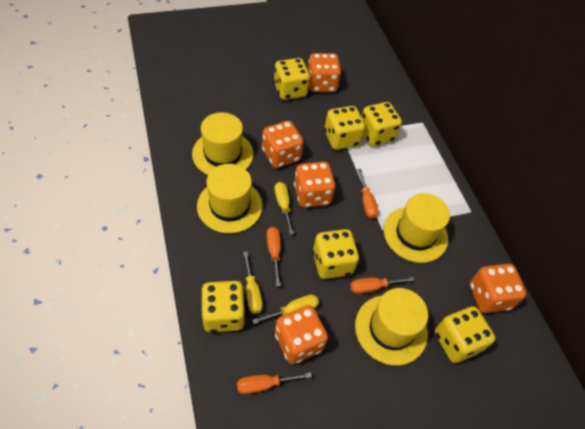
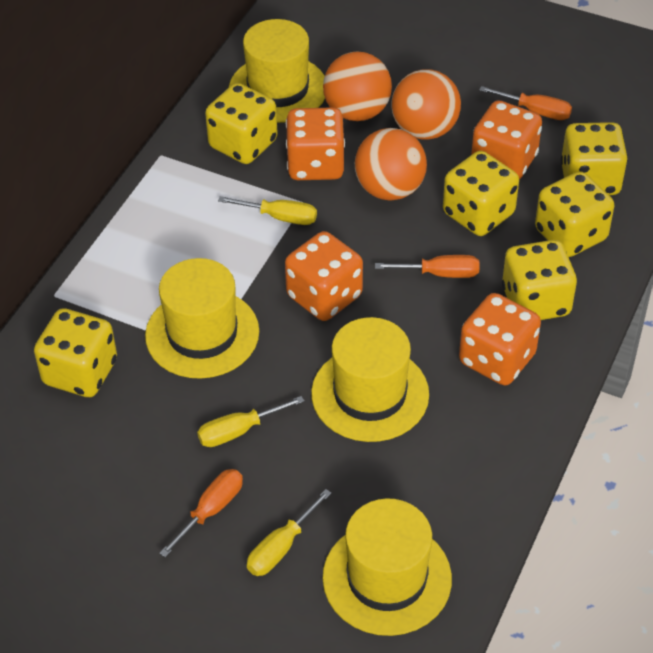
orange ball: 0 -> 3
orange dice: 5 -> 4
orange screwdriver: 4 -> 3

